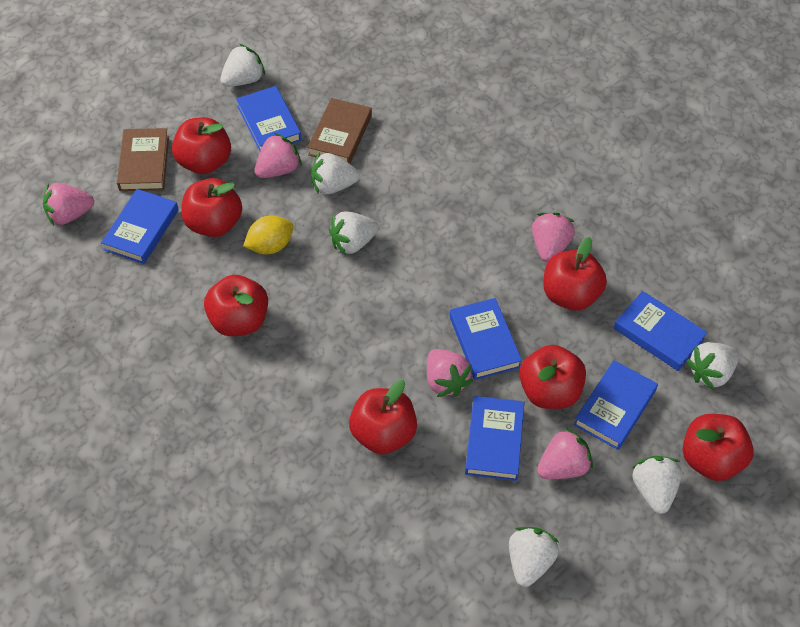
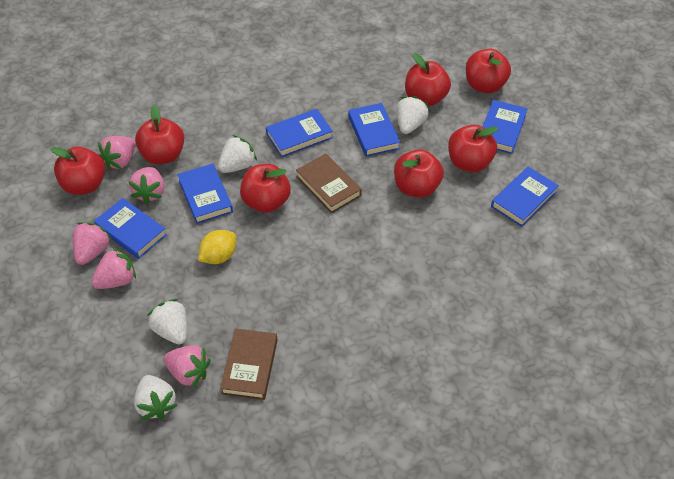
white strawberry: 6 -> 4

